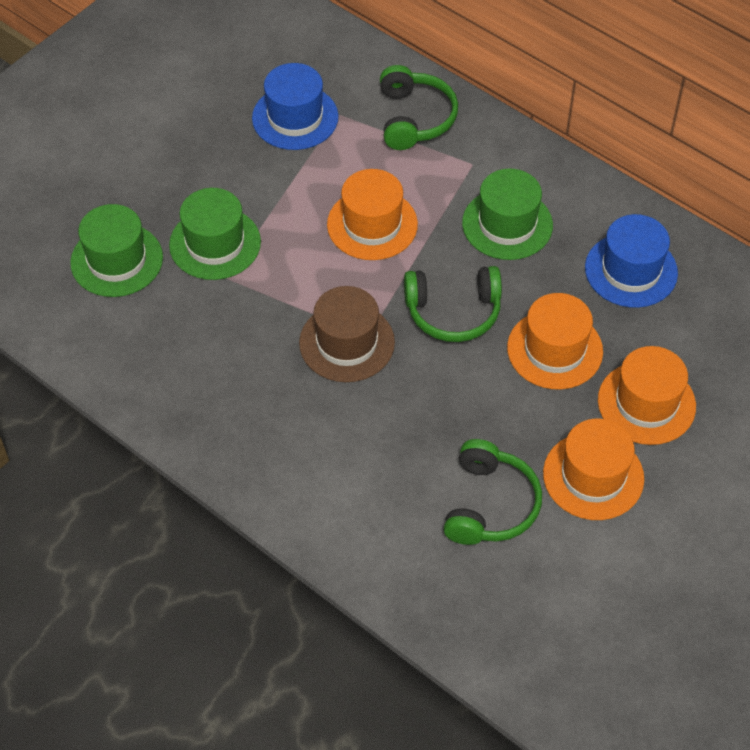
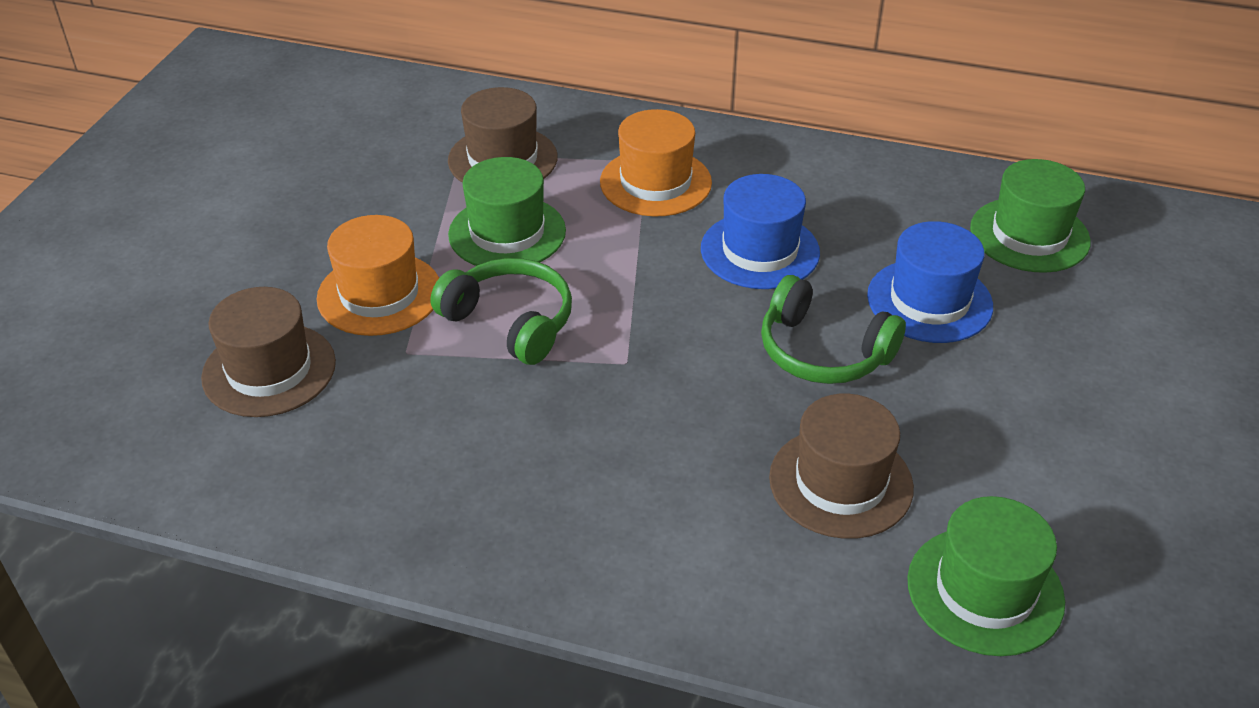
brown hat: 1 -> 3
green headphones: 3 -> 2
orange hat: 4 -> 2

